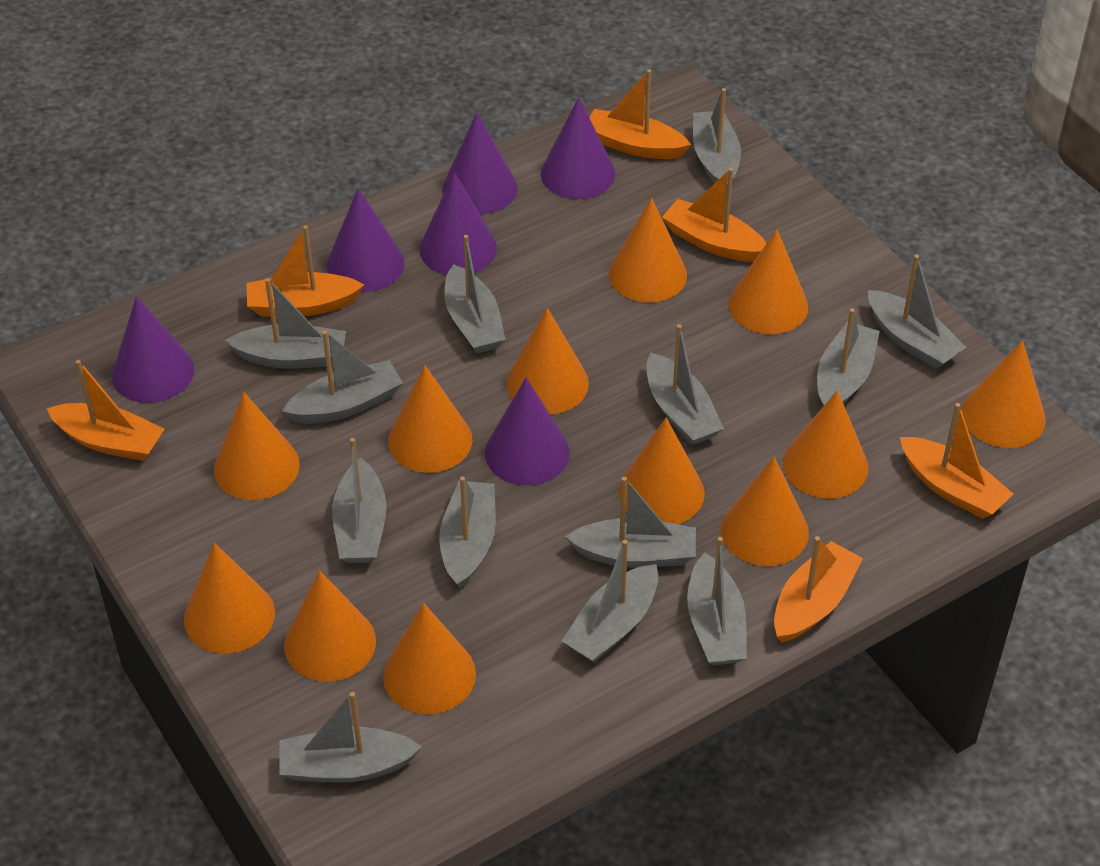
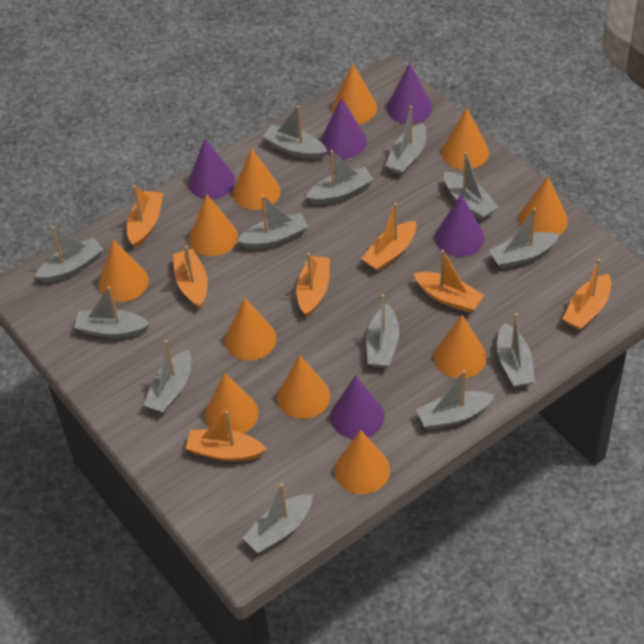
orange boat: 6 -> 7
orange cone: 12 -> 11
purple cone: 6 -> 5

